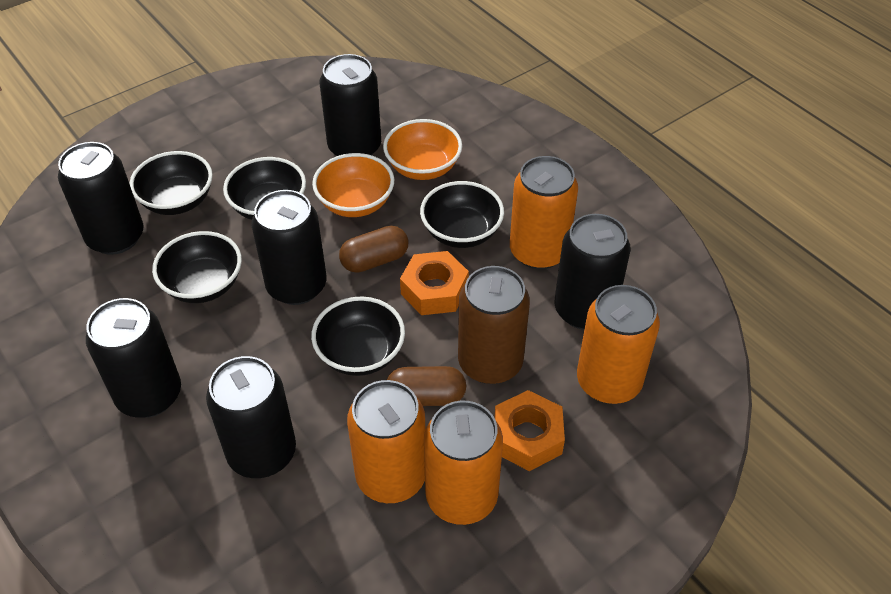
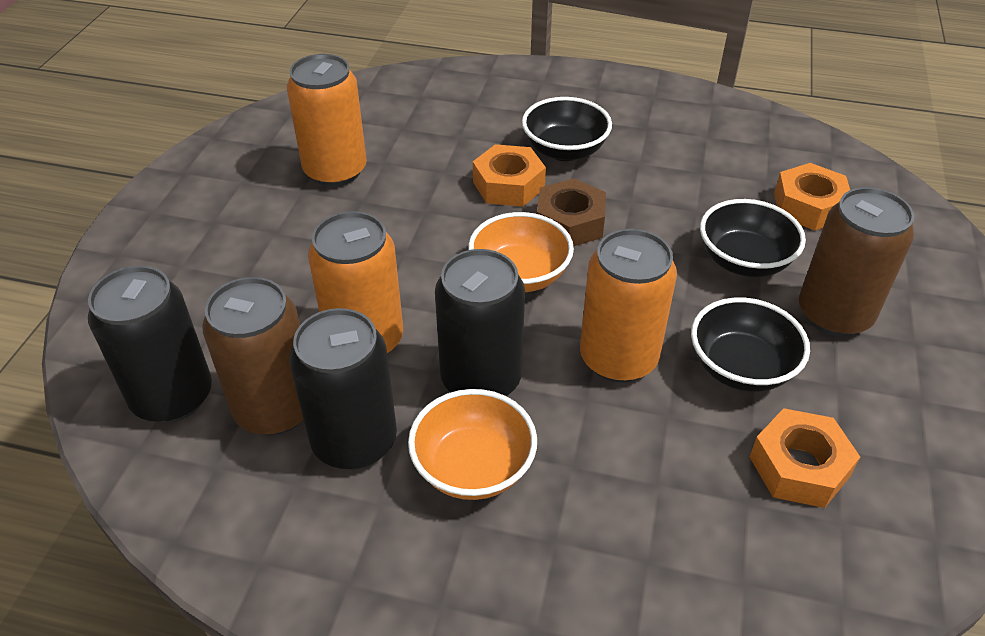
black bowl: 5 -> 3
black can: 6 -> 3
brown can: 1 -> 2
brown capsule: 2 -> 0
brown nut: 0 -> 1
orange can: 4 -> 3
orange nut: 2 -> 3

